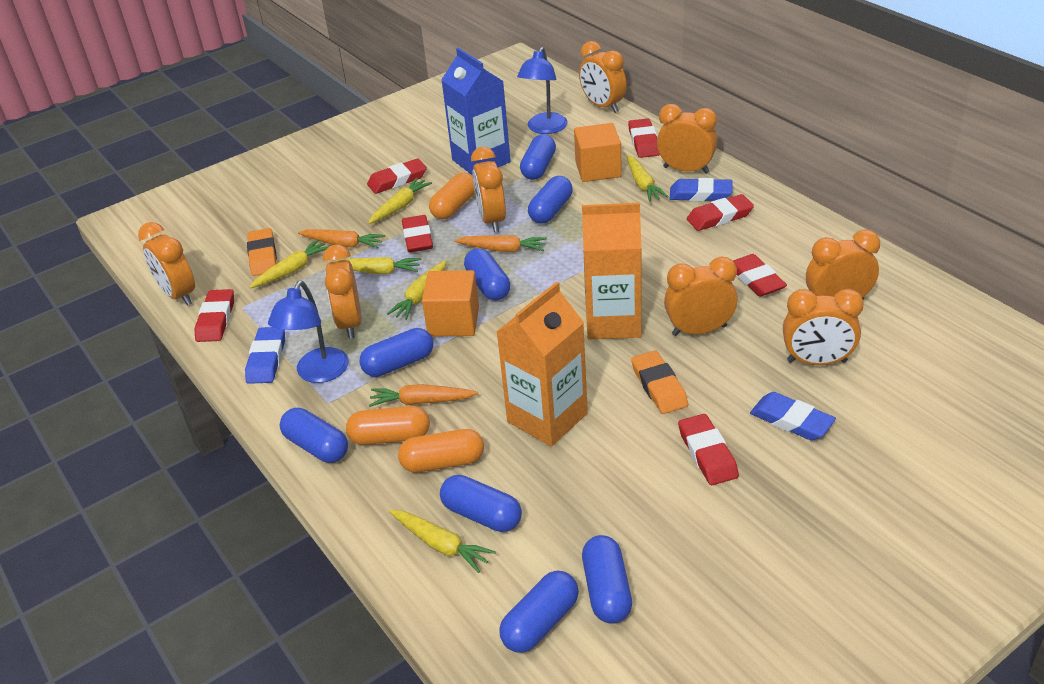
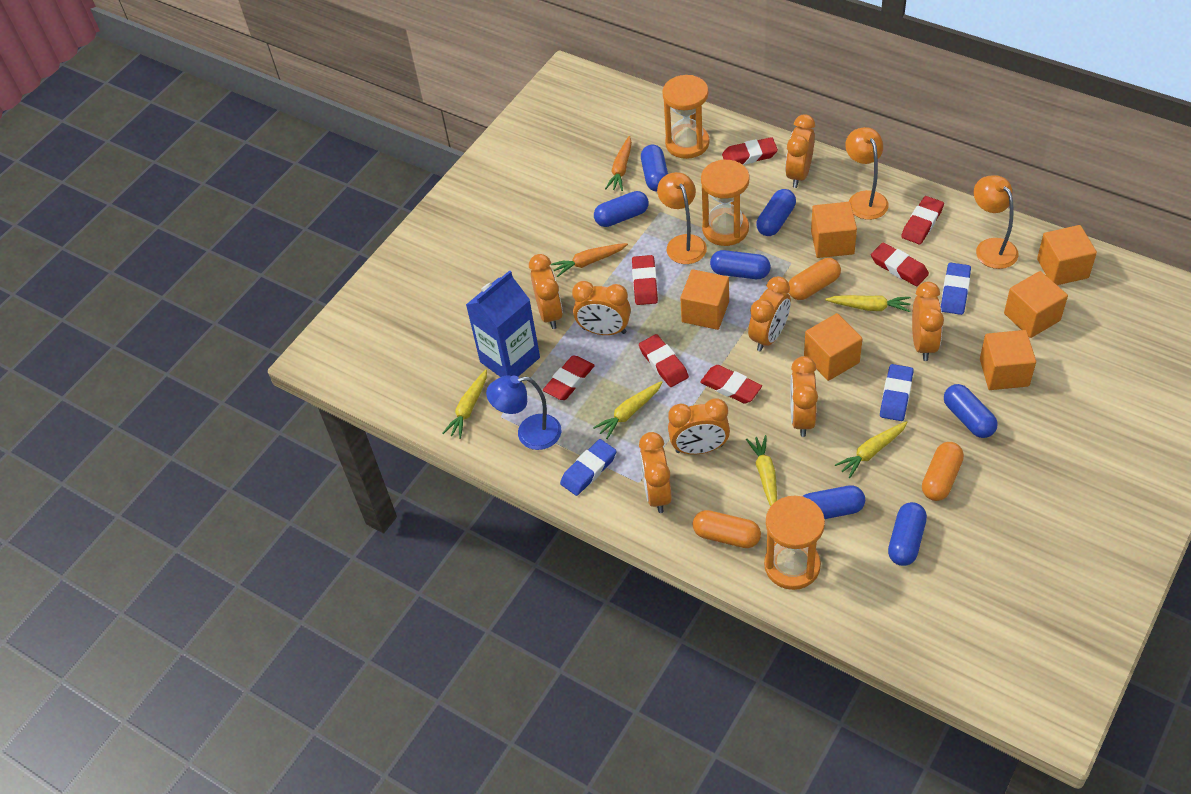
blue capsule: 8 -> 7
blue lamp: 2 -> 1
orange carrot: 3 -> 2
orange carton: 2 -> 0
orange cube: 2 -> 6
orange eraser: 2 -> 0
orange hourglass: 0 -> 3
orange lamp: 0 -> 3
yellow carrot: 6 -> 5

